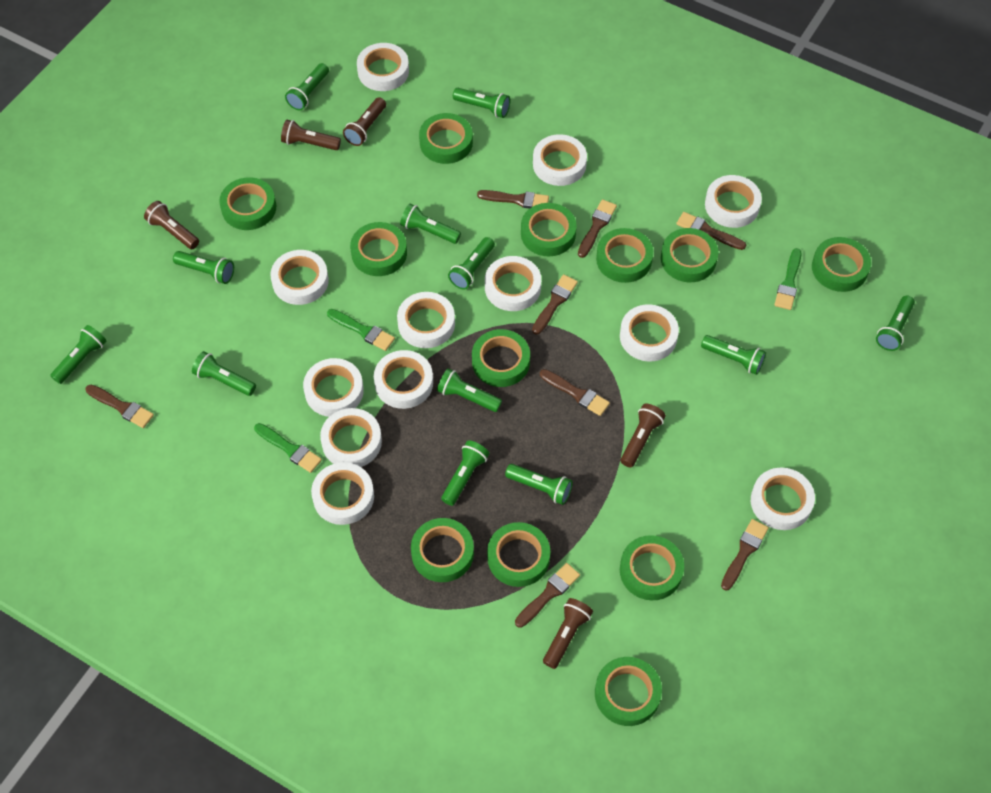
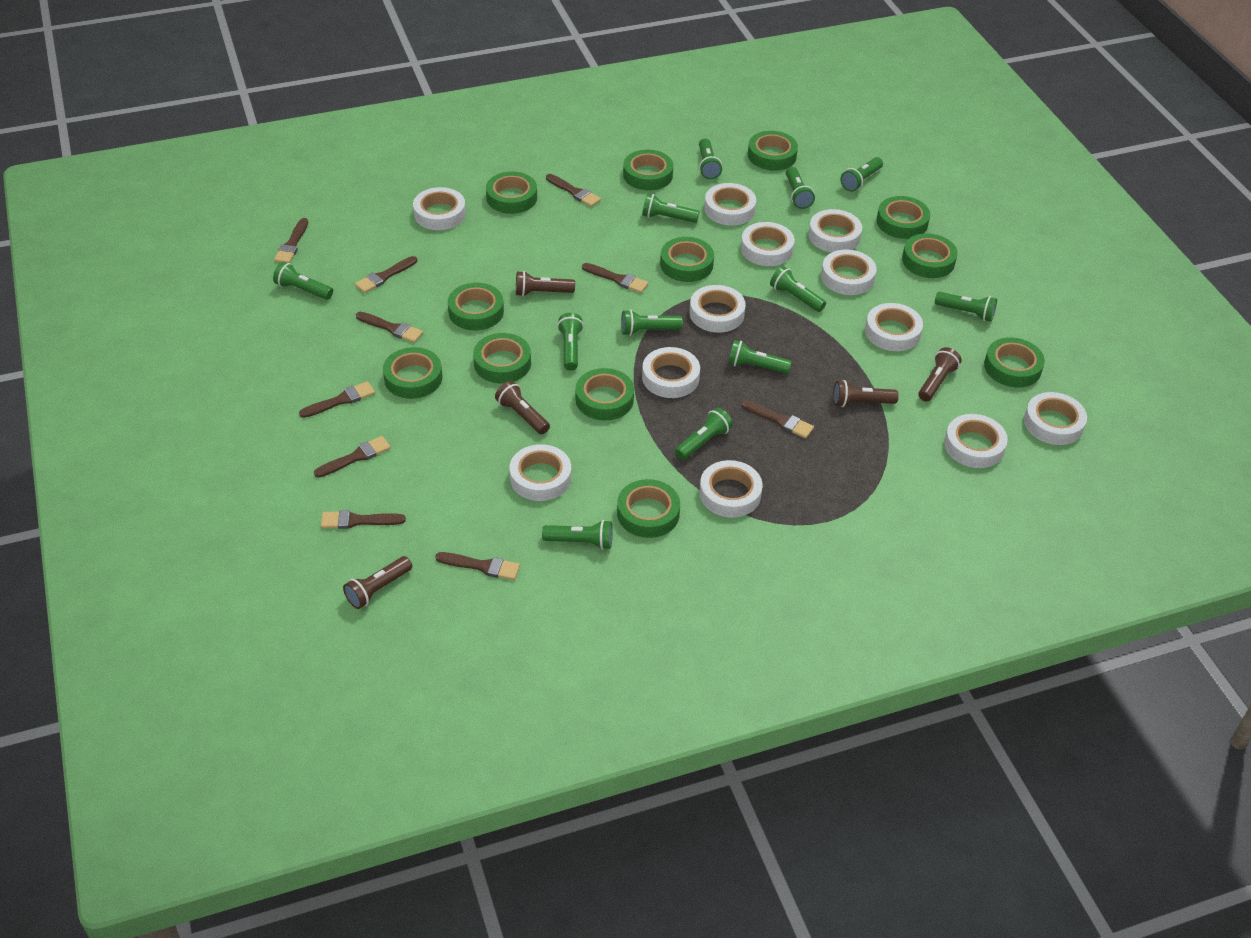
brown brush: 8 -> 10
green brush: 3 -> 0

